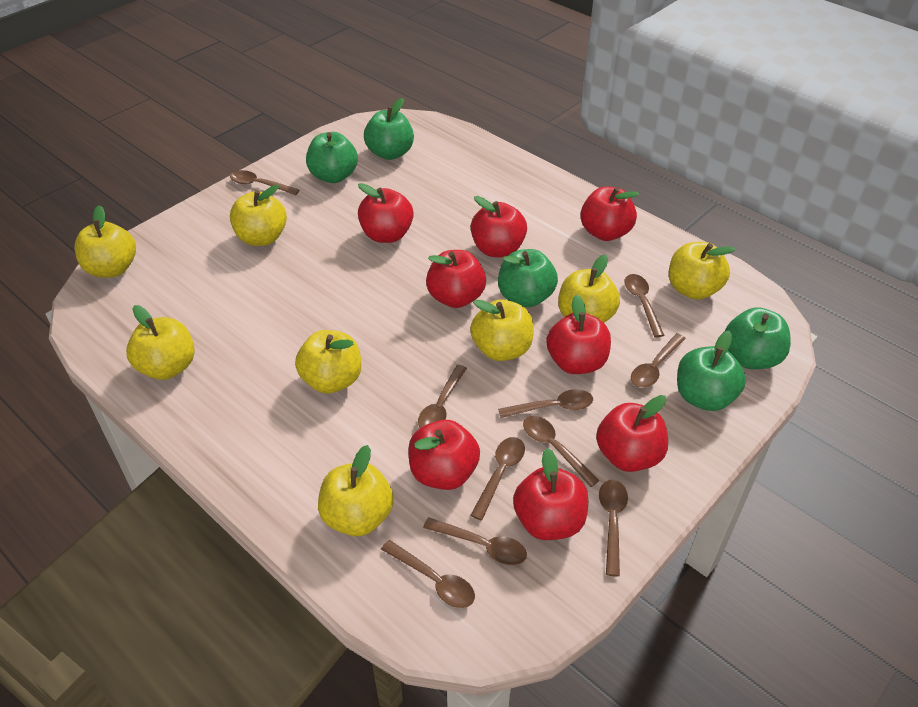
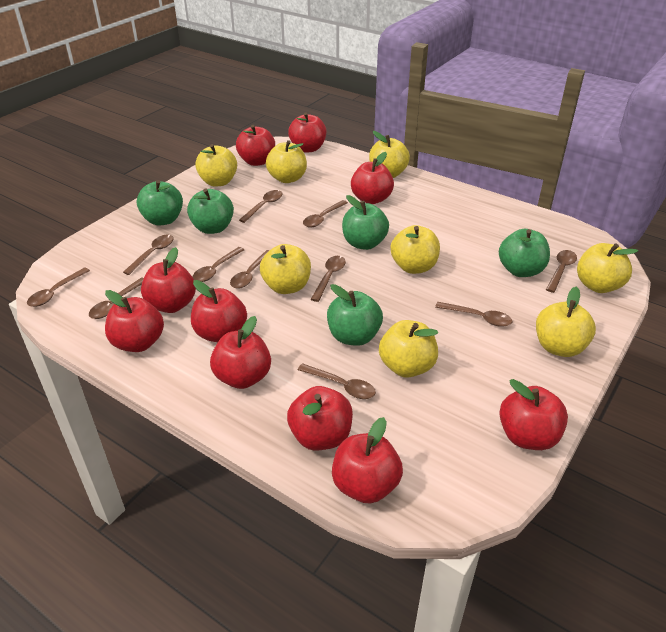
brown spoon: 10 -> 11
red apple: 8 -> 10

